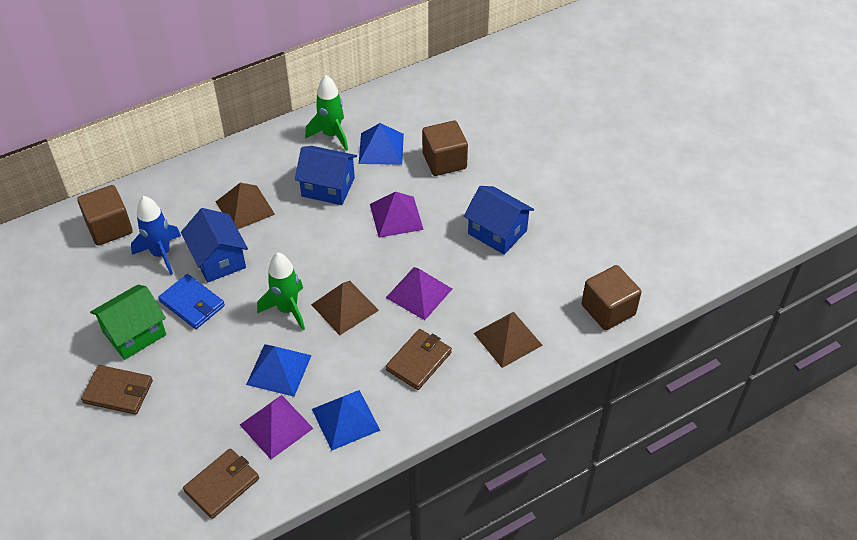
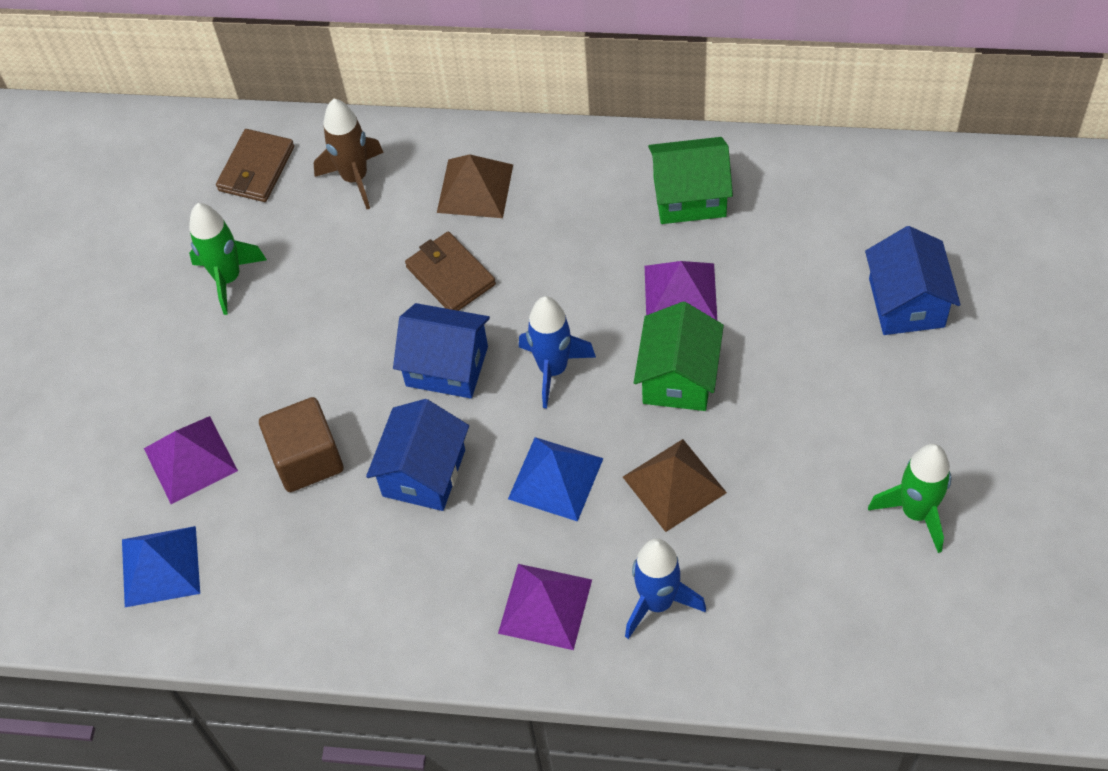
blue pyramid: 3 -> 2
blue rocket: 1 -> 2
blue wallet: 1 -> 0
brown cube: 3 -> 1
brown pyramid: 3 -> 2
brown rocket: 0 -> 1
brown wallet: 3 -> 2
green house: 1 -> 2

